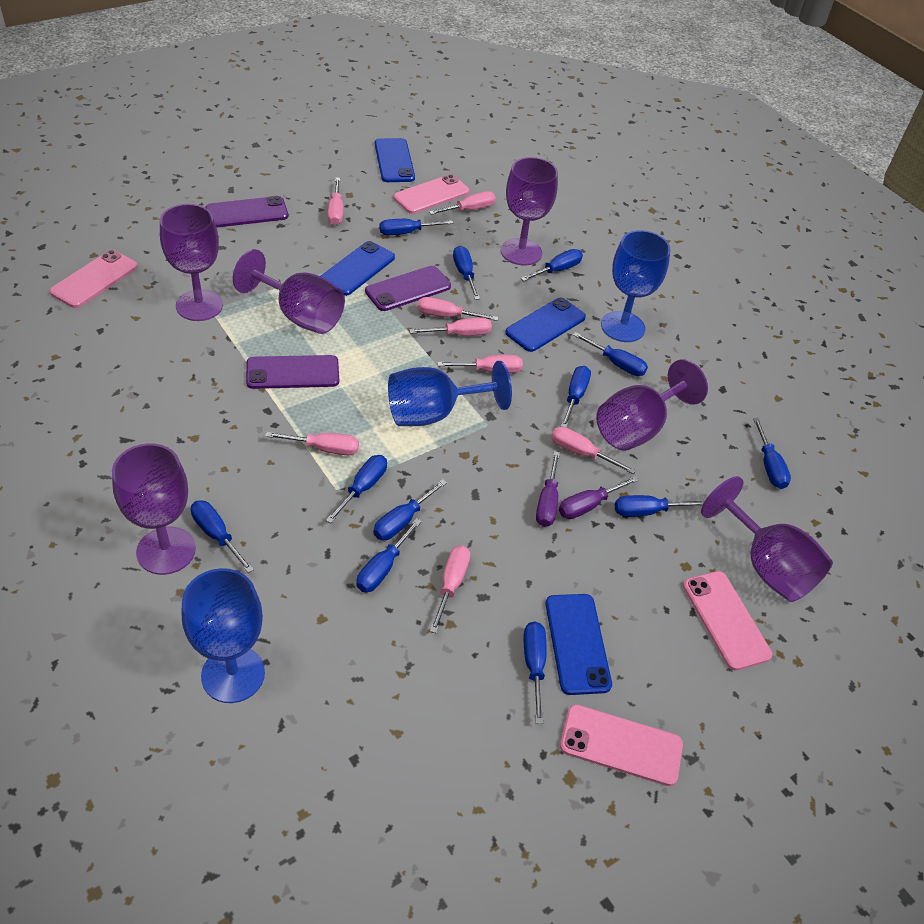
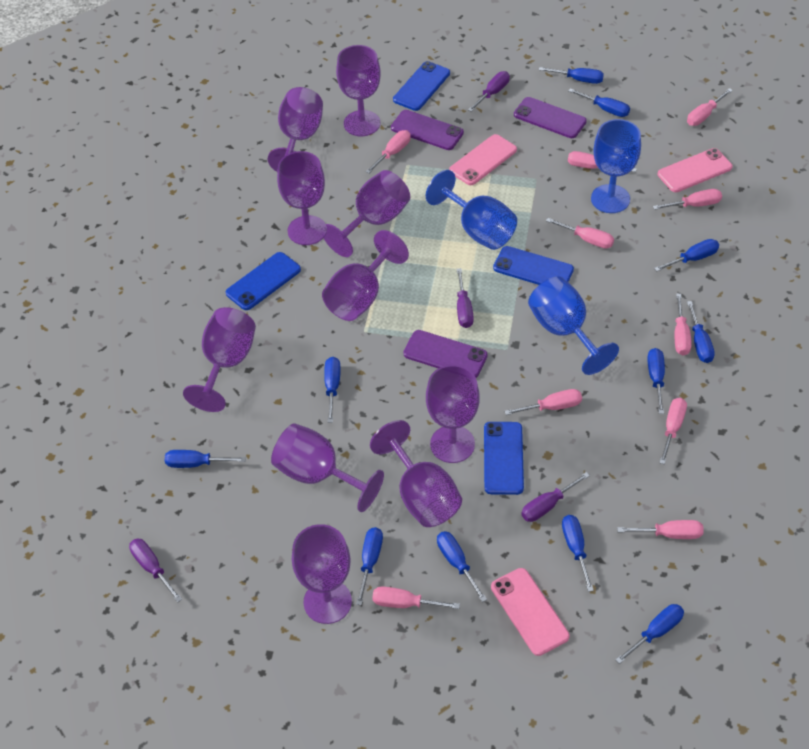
blue screwdriver: 12 -> 11
pink phone: 4 -> 3
pink screwdriver: 8 -> 10
purple goblet: 6 -> 10
purple screwdriver: 2 -> 4

